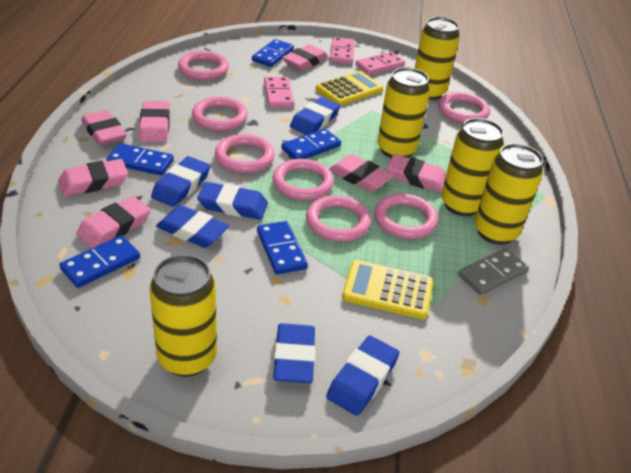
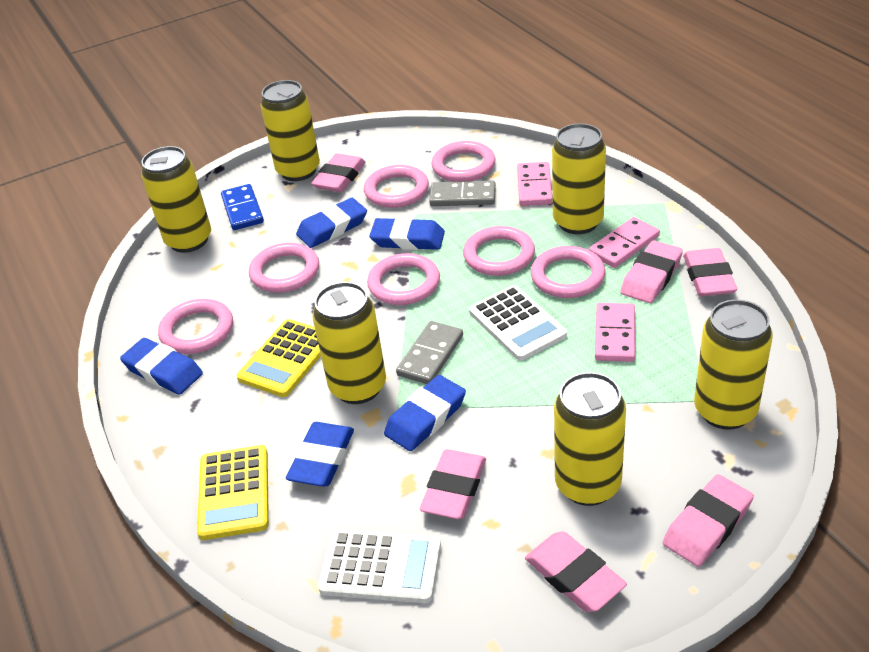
blue domino: 5 -> 1
blue eraser: 6 -> 5
grey domino: 1 -> 2
pink eraser: 7 -> 6
white calculator: 0 -> 2
yellow can: 5 -> 6

